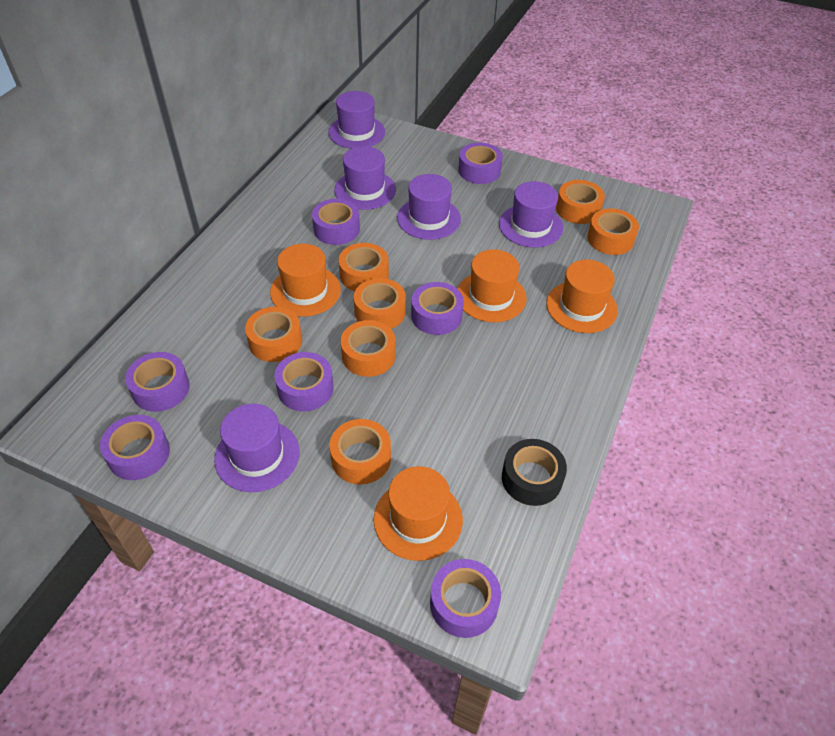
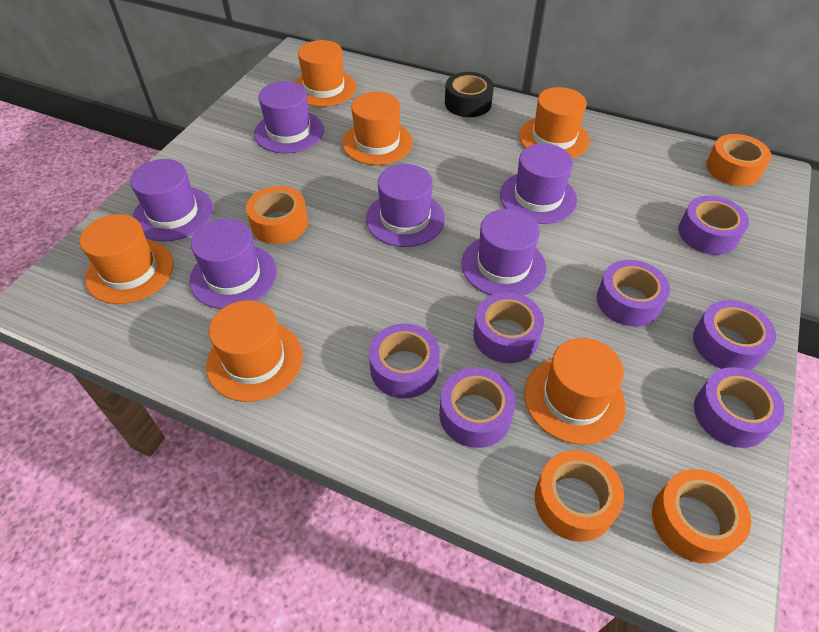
orange hat: 4 -> 6
orange tape: 7 -> 4
purple hat: 5 -> 6

